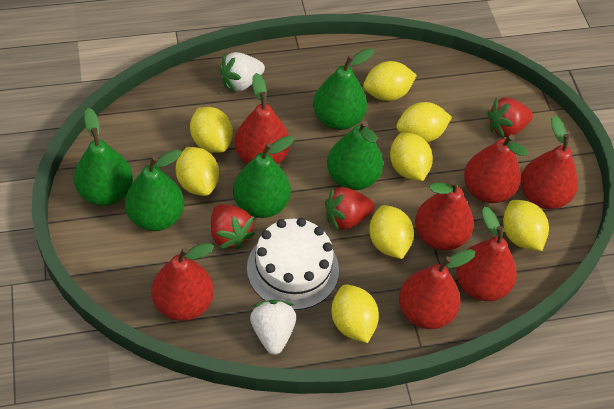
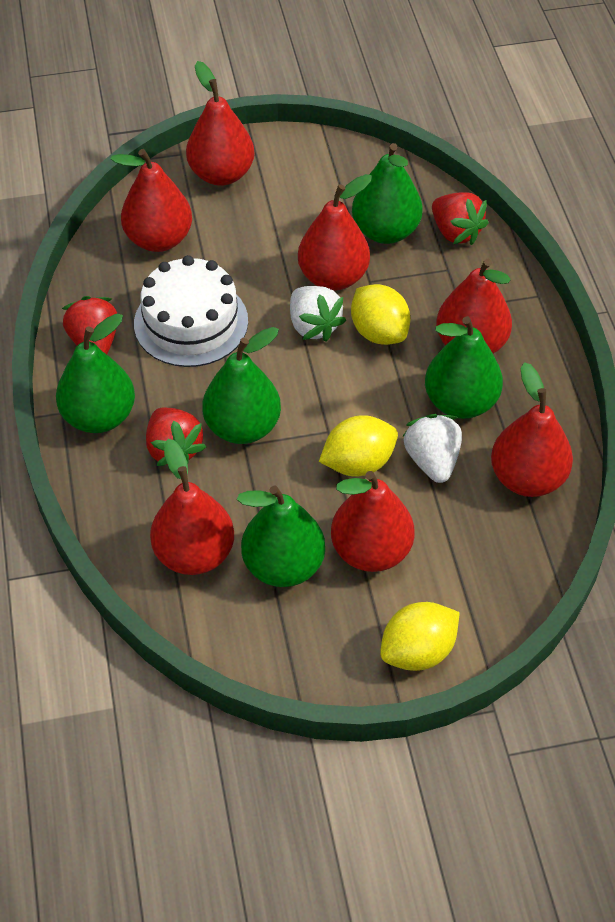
yellow lemon: 8 -> 3

